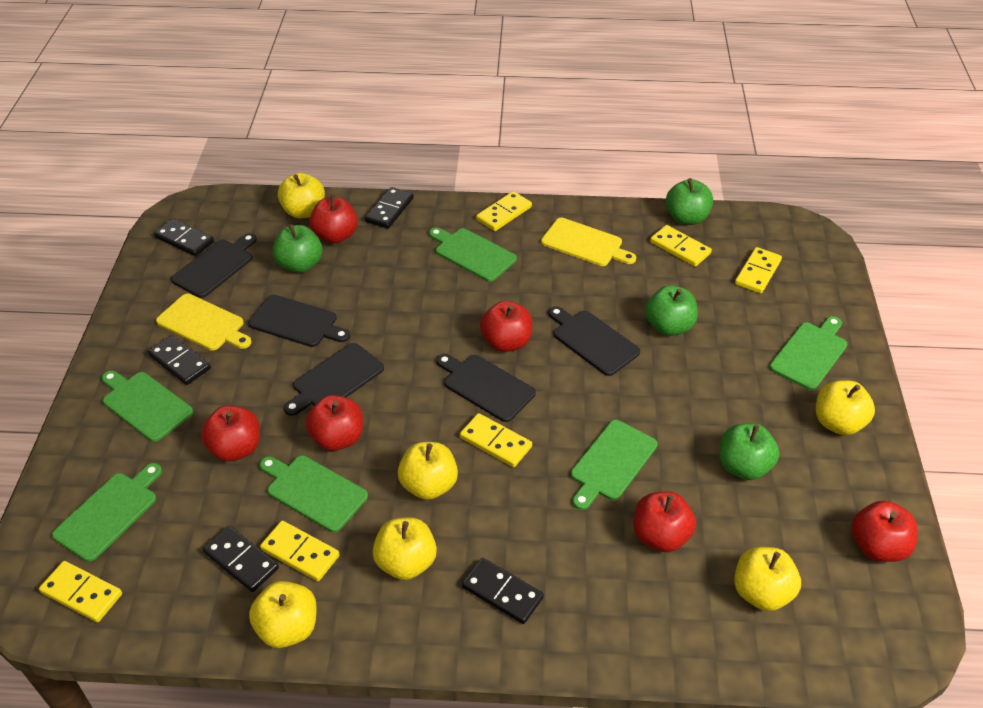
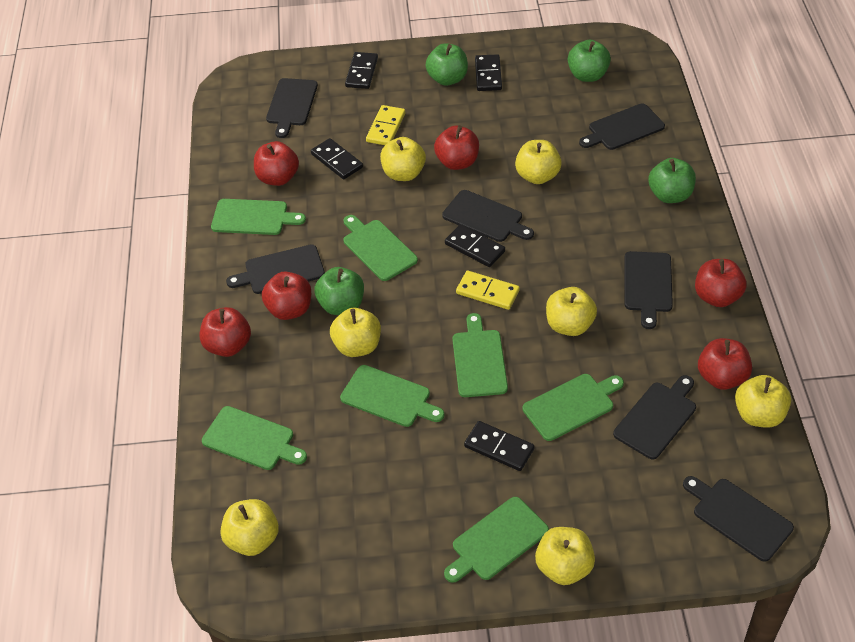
black cutting board: 5 -> 7
green cutting board: 6 -> 7
yellow apple: 6 -> 7
yellow cutting board: 2 -> 0
yellow domino: 6 -> 2

